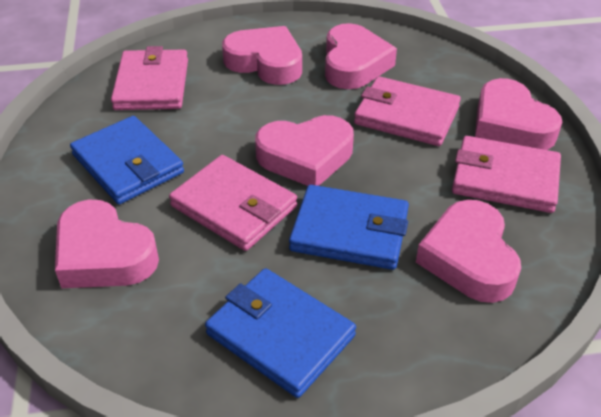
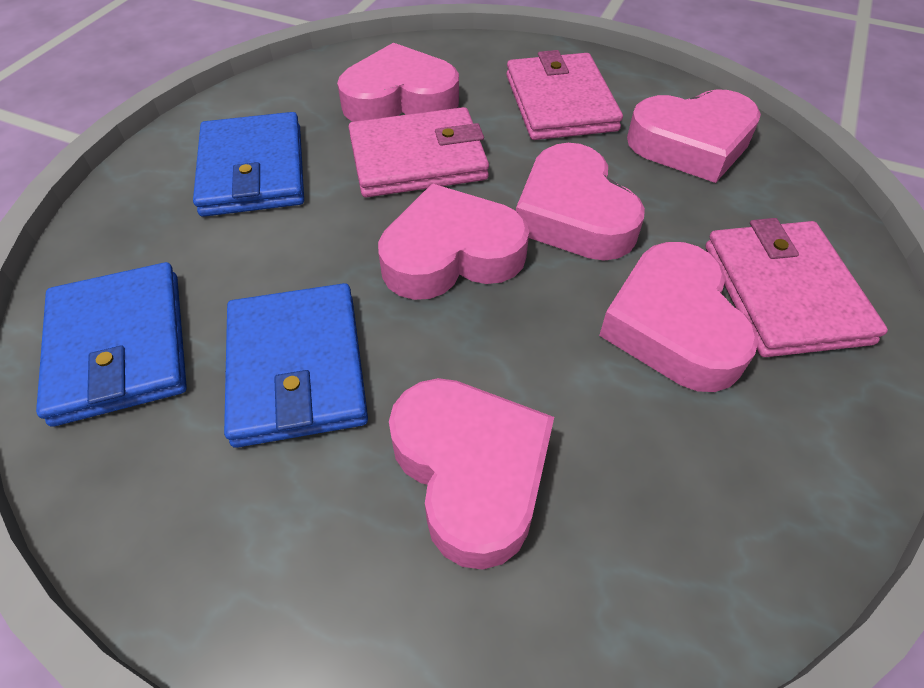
pink wallet: 4 -> 3

